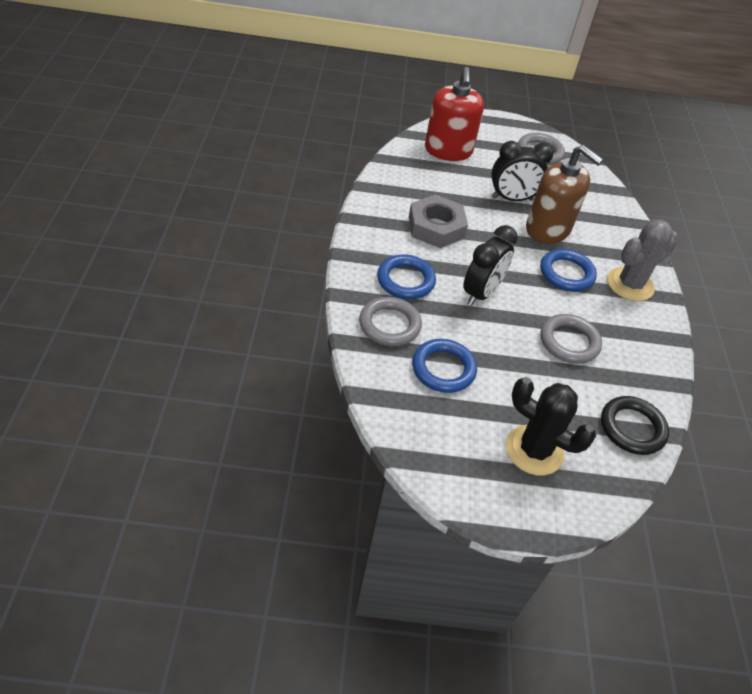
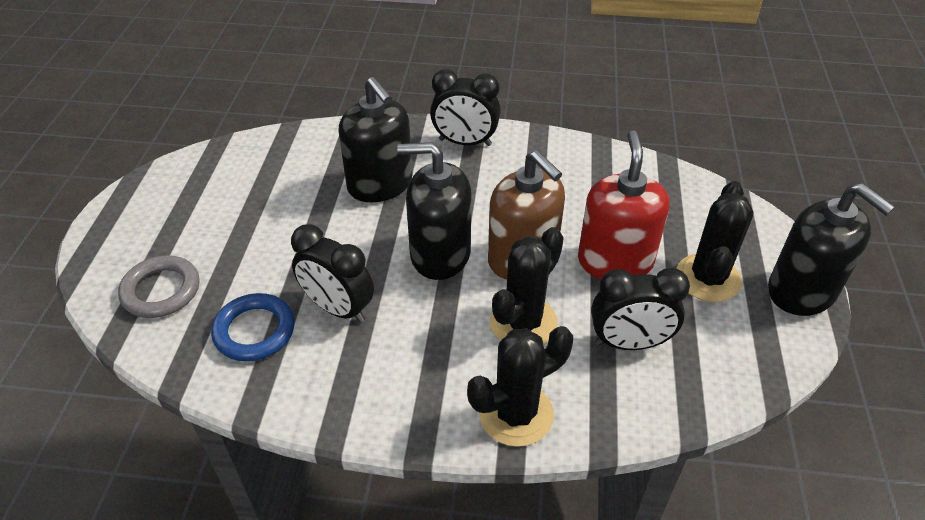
black cactus: 1 -> 3
black clock: 2 -> 3
black ring: 1 -> 0
black soap dispenser: 0 -> 3
blue ring: 3 -> 1
grey cactus: 1 -> 0
grey nut: 1 -> 0
grey ring: 3 -> 1

